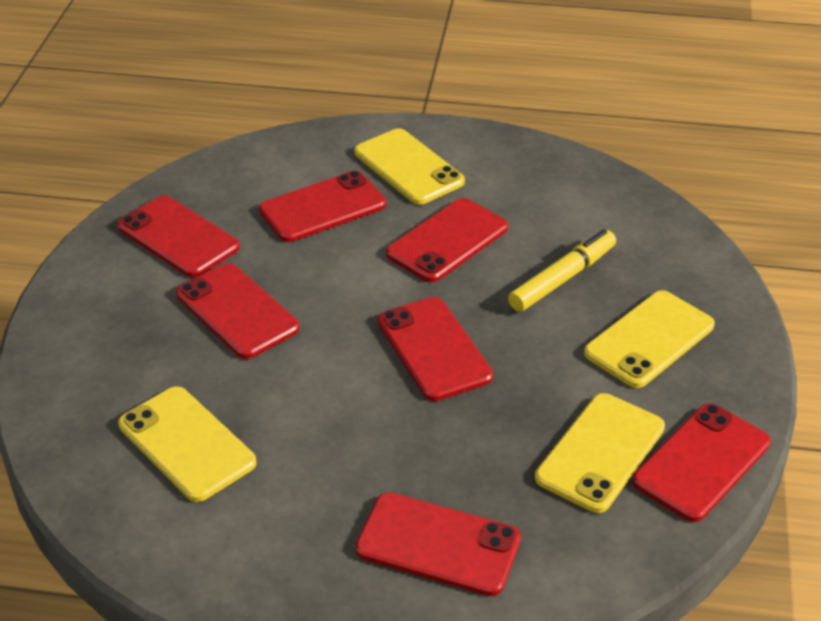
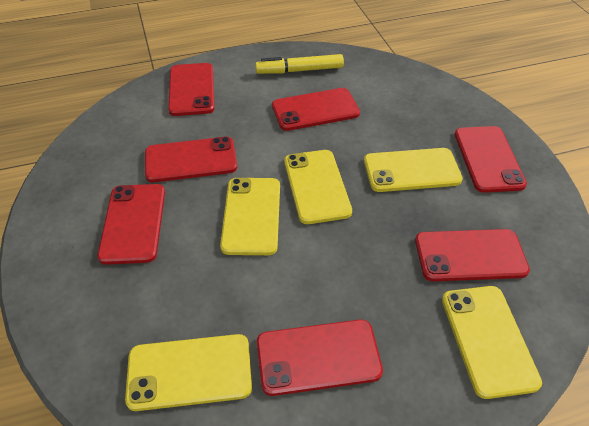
yellow phone: 4 -> 5

